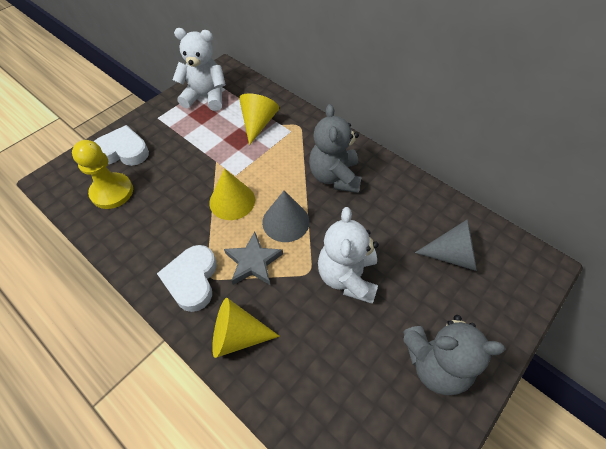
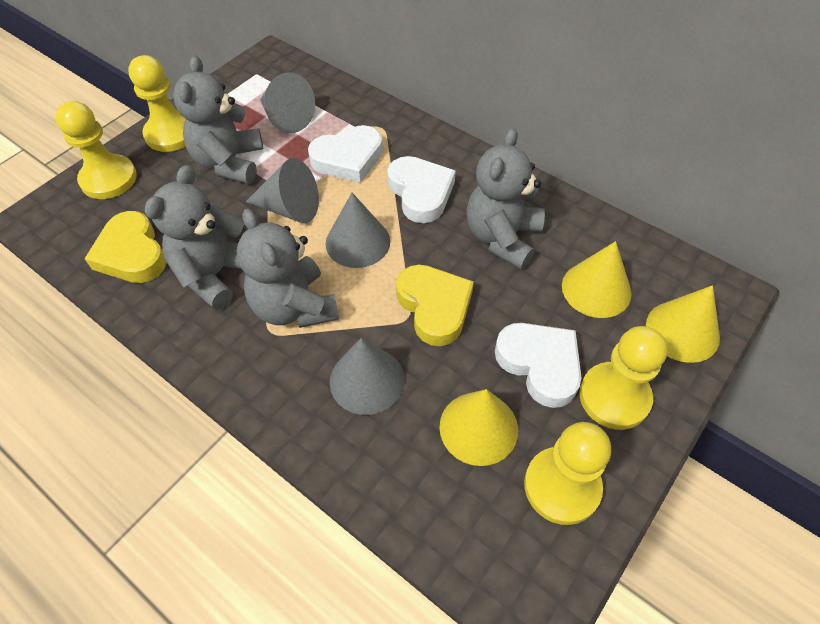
grey cone: 2 -> 4
grey star: 1 -> 0
grey teddy bear: 2 -> 4
white heart: 2 -> 3
white teddy bear: 2 -> 0
yellow heart: 0 -> 2
yellow pawn: 1 -> 4

